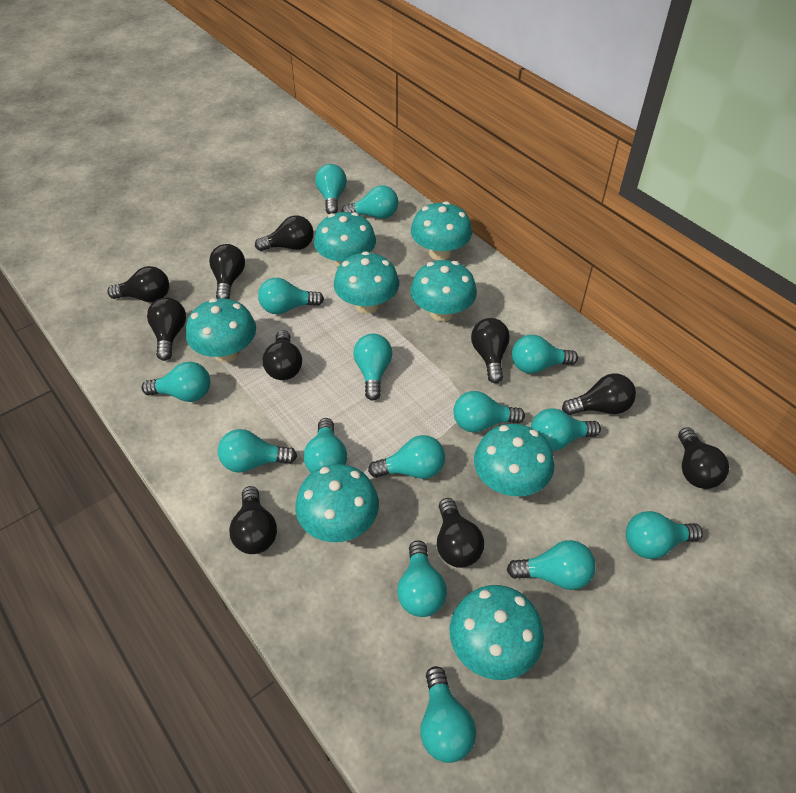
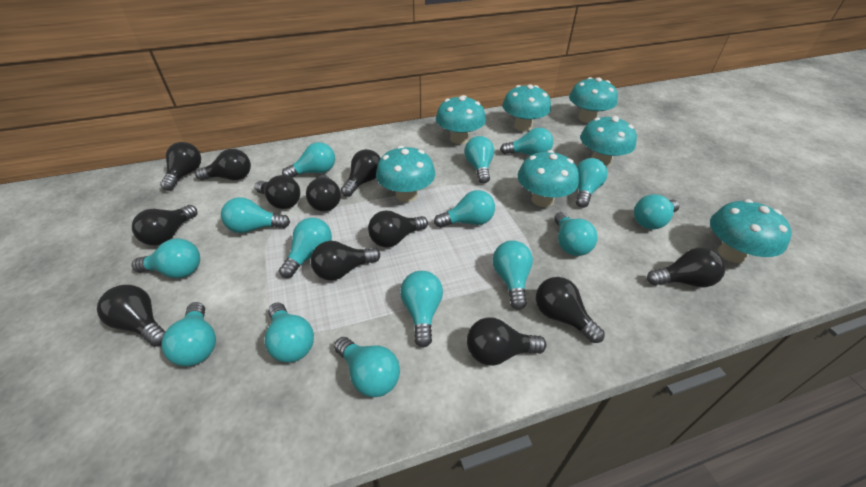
black light bulb: 10 -> 12
turquoise mushroom: 8 -> 7

